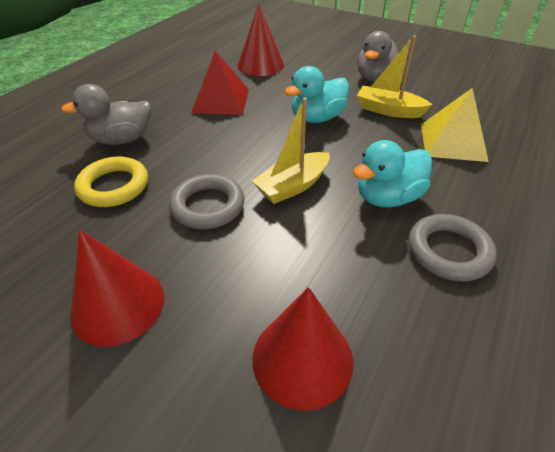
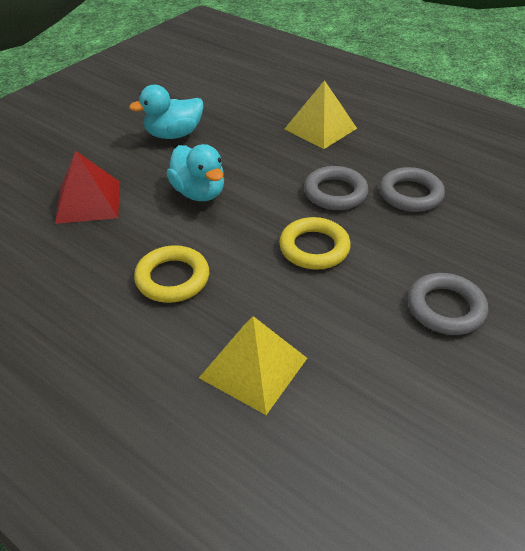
grey duck: 2 -> 0
grey ring: 2 -> 3
red cone: 3 -> 0
yellow boat: 2 -> 0
yellow pyramid: 1 -> 2
yellow ring: 1 -> 2

